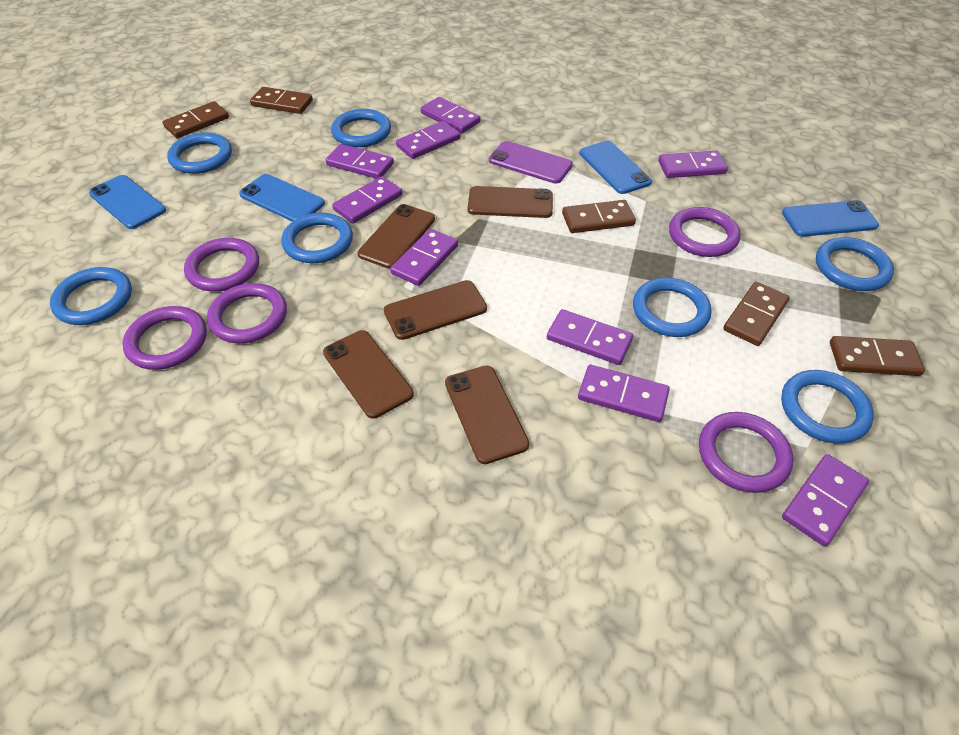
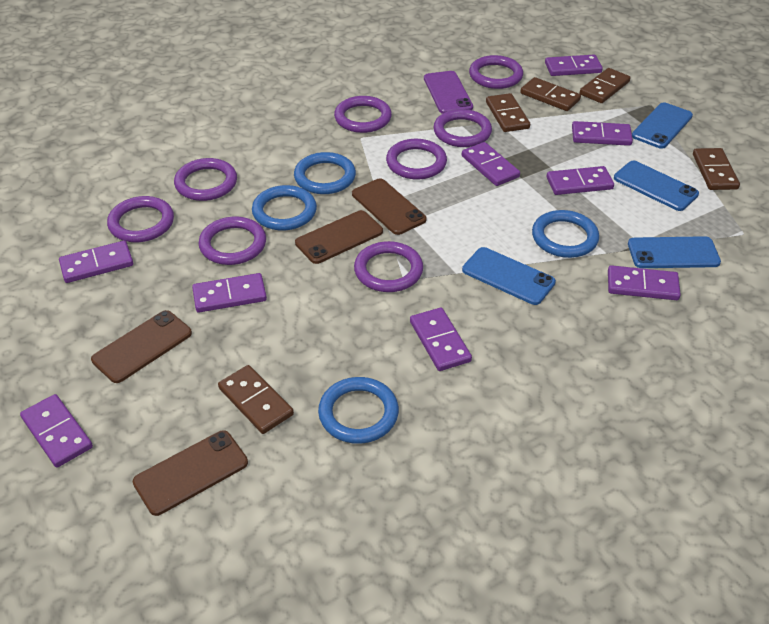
blue ring: 7 -> 4
brown phone: 5 -> 4
purple ring: 5 -> 8

